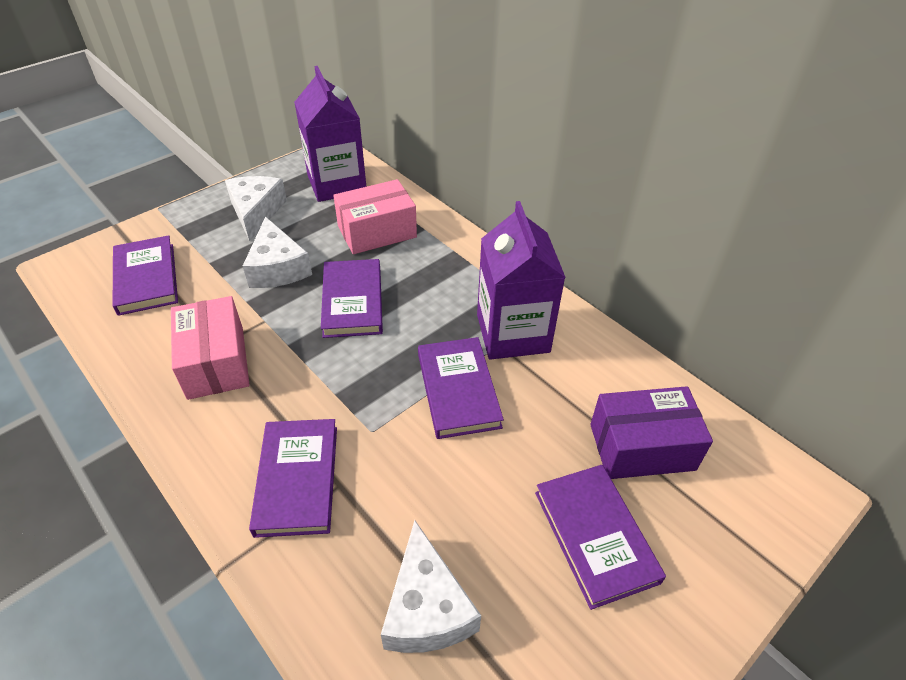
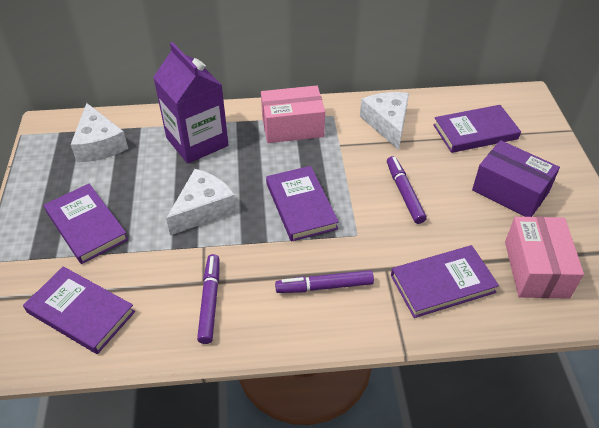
purple carton: 2 -> 1
purple marker: 0 -> 3

